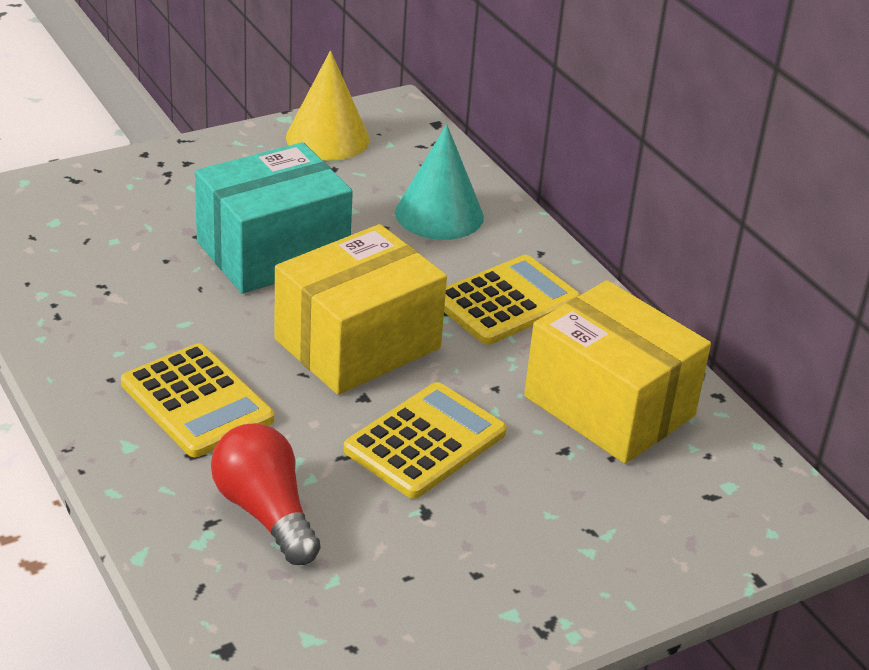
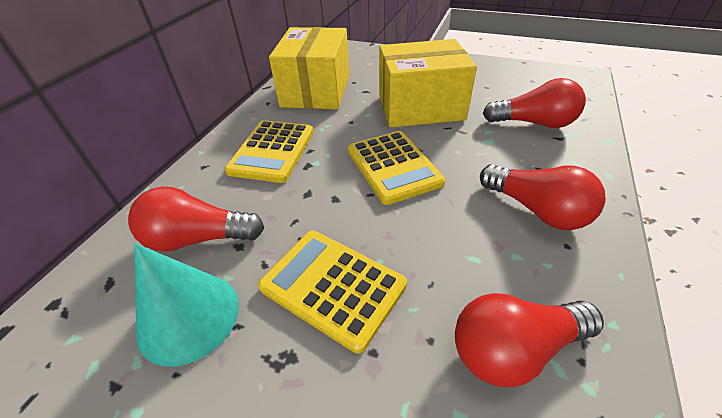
red light bulb: 1 -> 4
turquoise box: 1 -> 0
yellow cone: 1 -> 0

